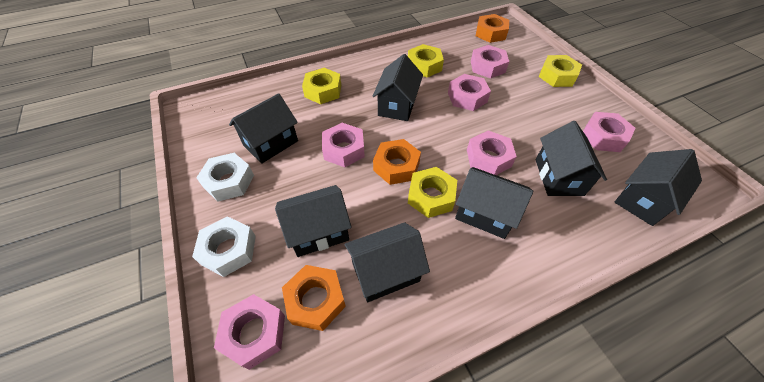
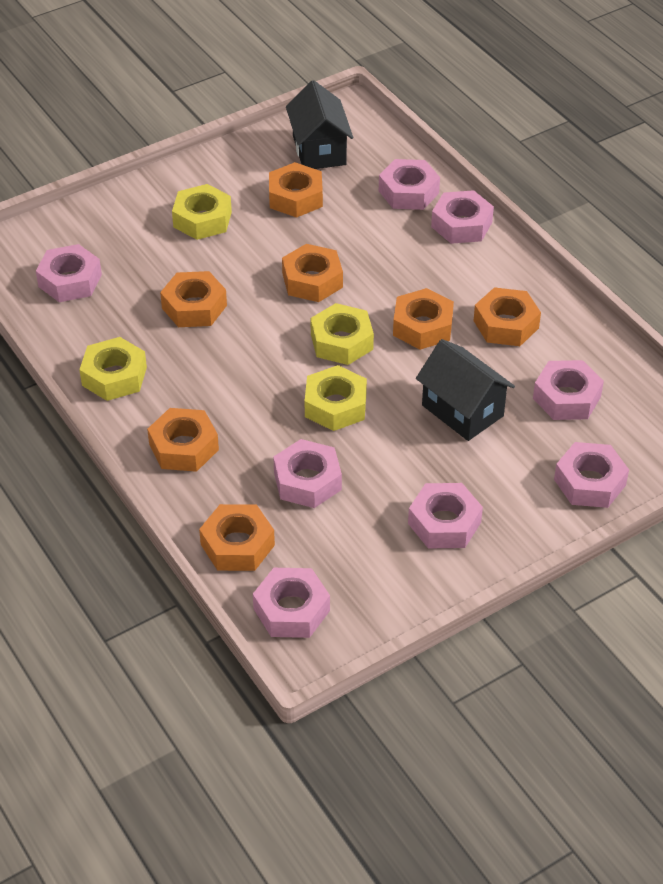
black house: 7 -> 2
orange nut: 3 -> 7
pink nut: 6 -> 8
white nut: 2 -> 0

